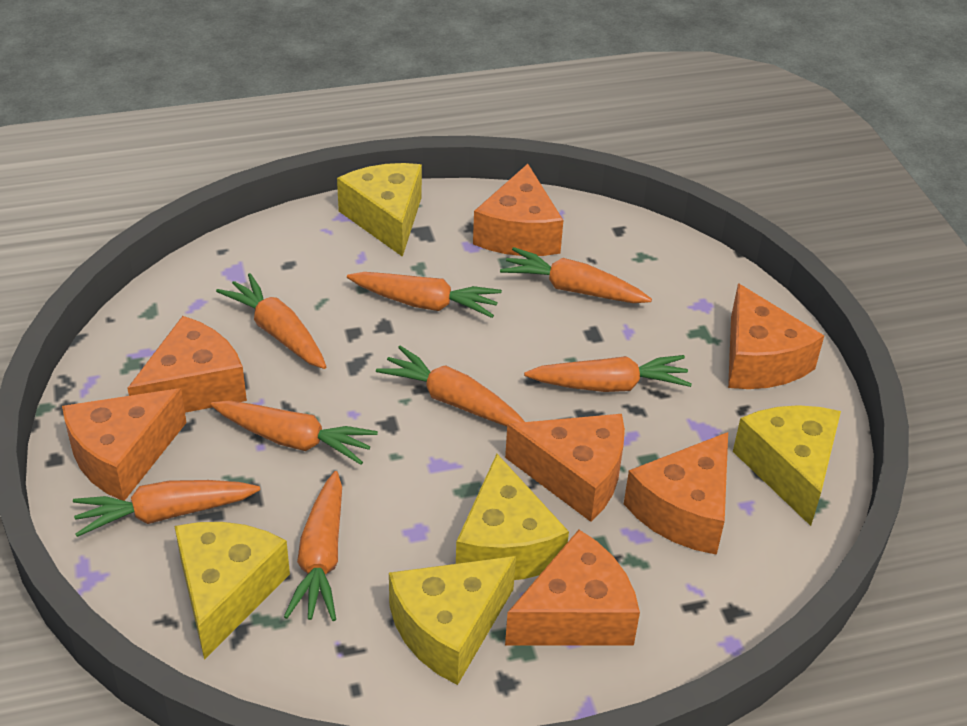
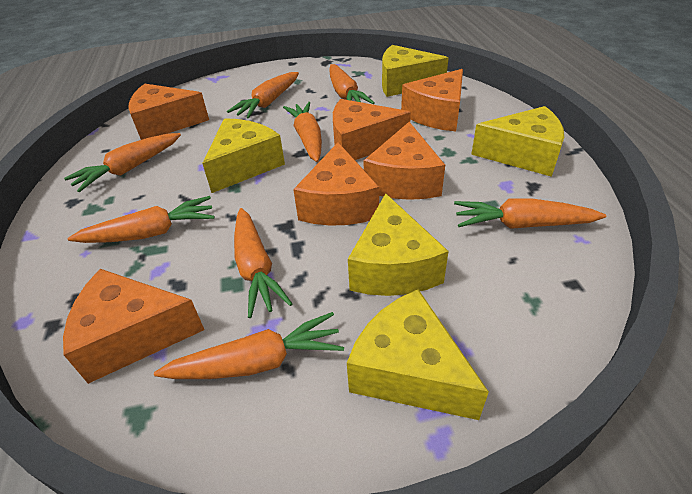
orange cheese: 7 -> 6

